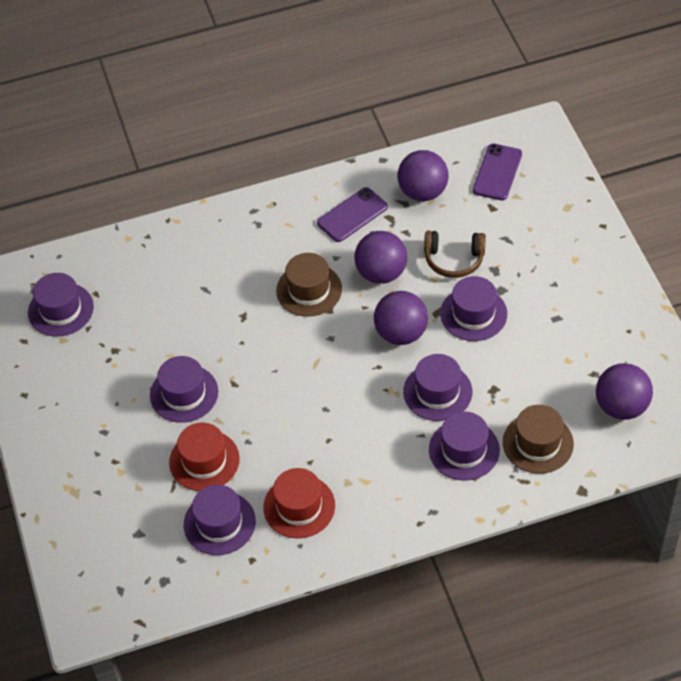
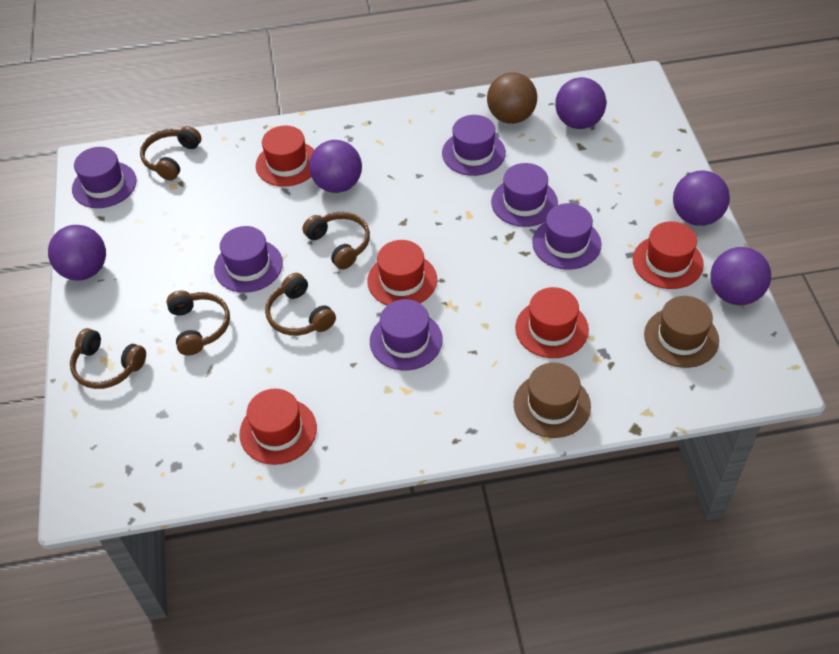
brown ball: 0 -> 1
brown headphones: 1 -> 5
purple ball: 4 -> 5
purple phone: 2 -> 0
red hat: 2 -> 5

